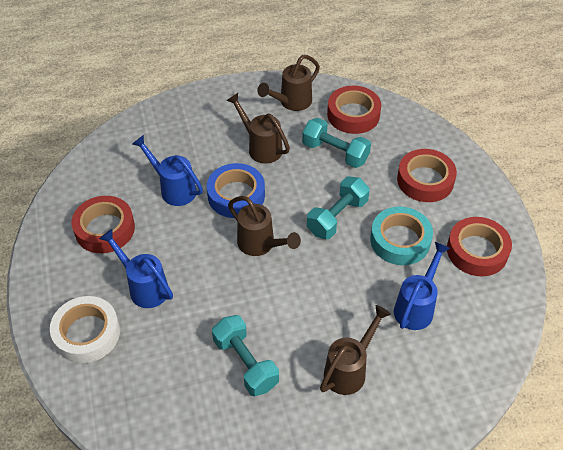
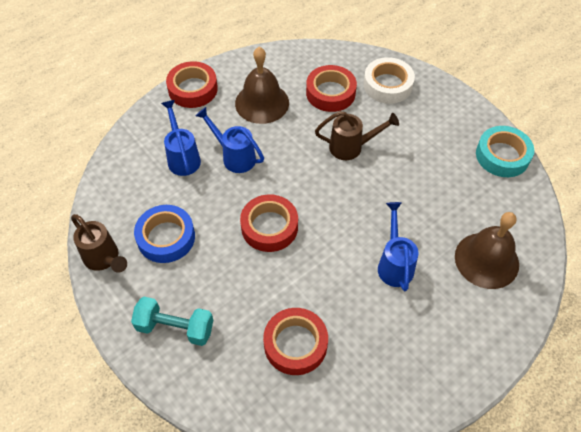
brown bell: 0 -> 2
brown watering can: 4 -> 2
turquoise dumbbell: 3 -> 1

